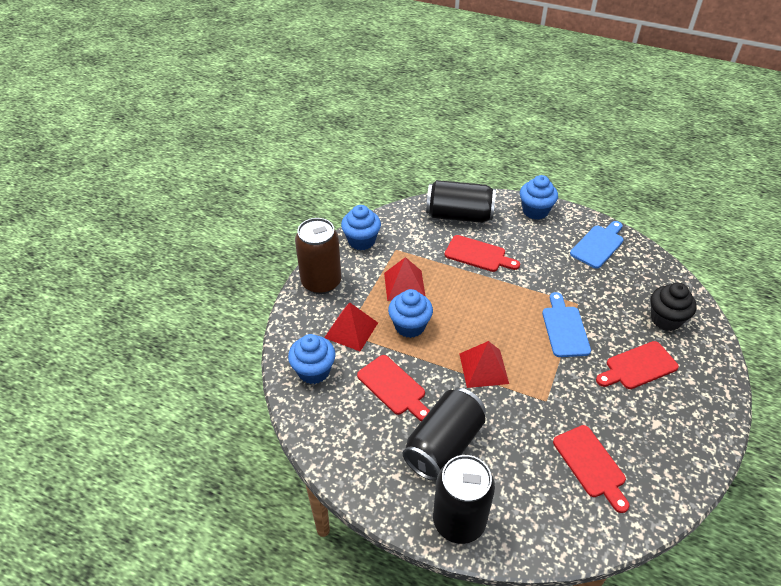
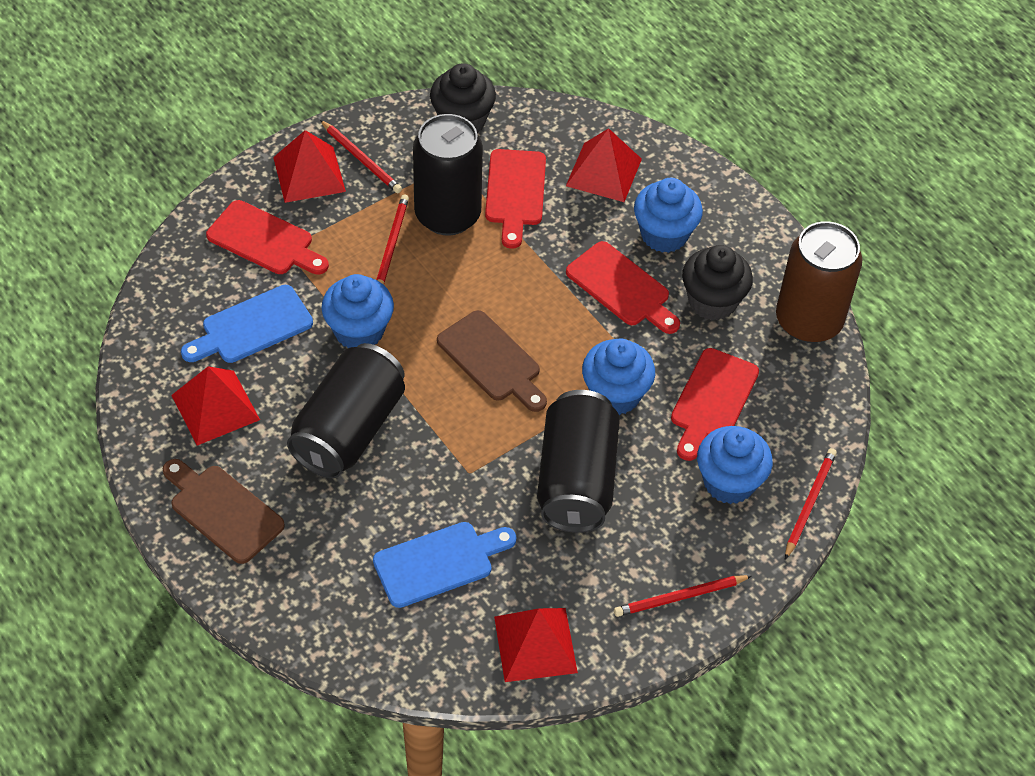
black cupcake: 1 -> 2
brown cutting board: 0 -> 2
red pencil: 0 -> 4
red pyramid: 3 -> 4

